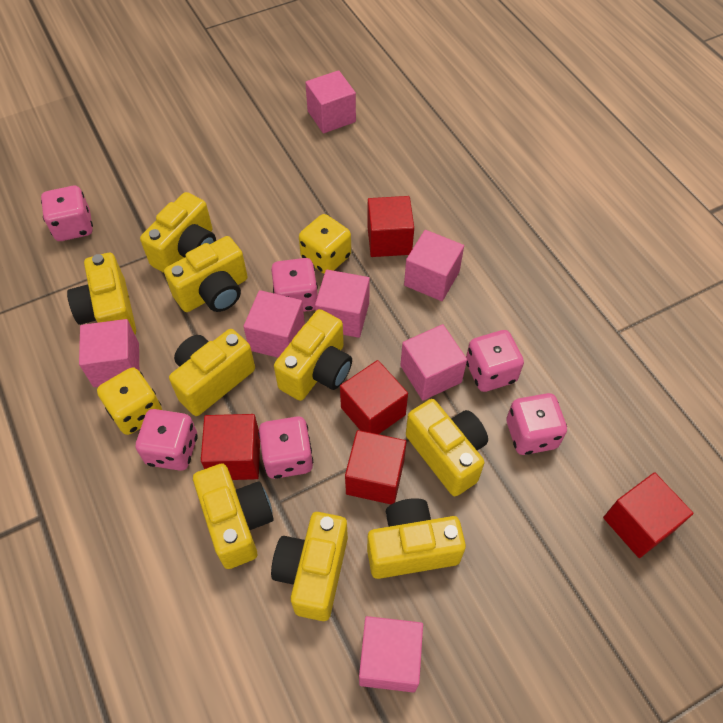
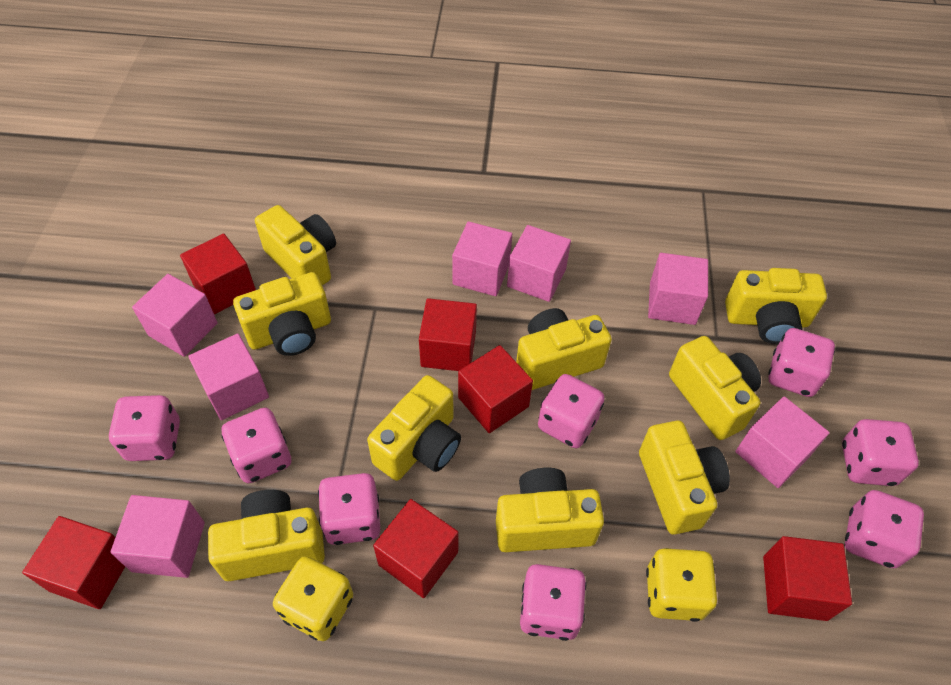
pink dice: 6 -> 8
red cube: 5 -> 6

